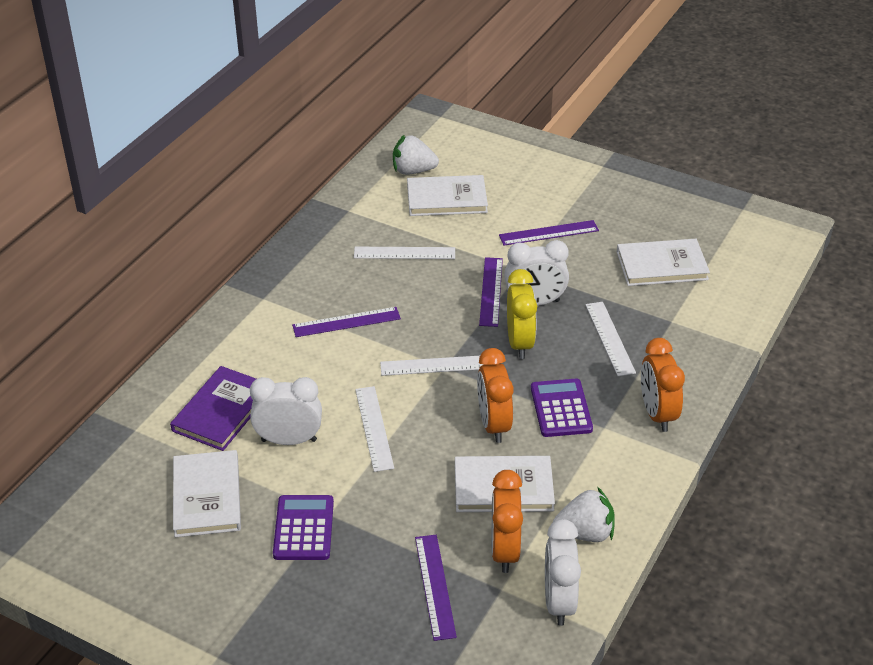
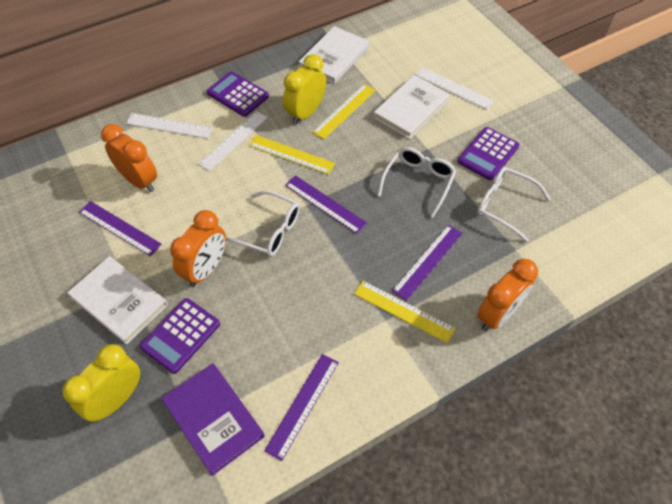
purple calculator: 2 -> 3
white book: 4 -> 3
white clock: 3 -> 0
white glasses: 0 -> 3
white ruler: 4 -> 3
white strawberry: 2 -> 0
yellow clock: 1 -> 2
yellow ruler: 0 -> 3

